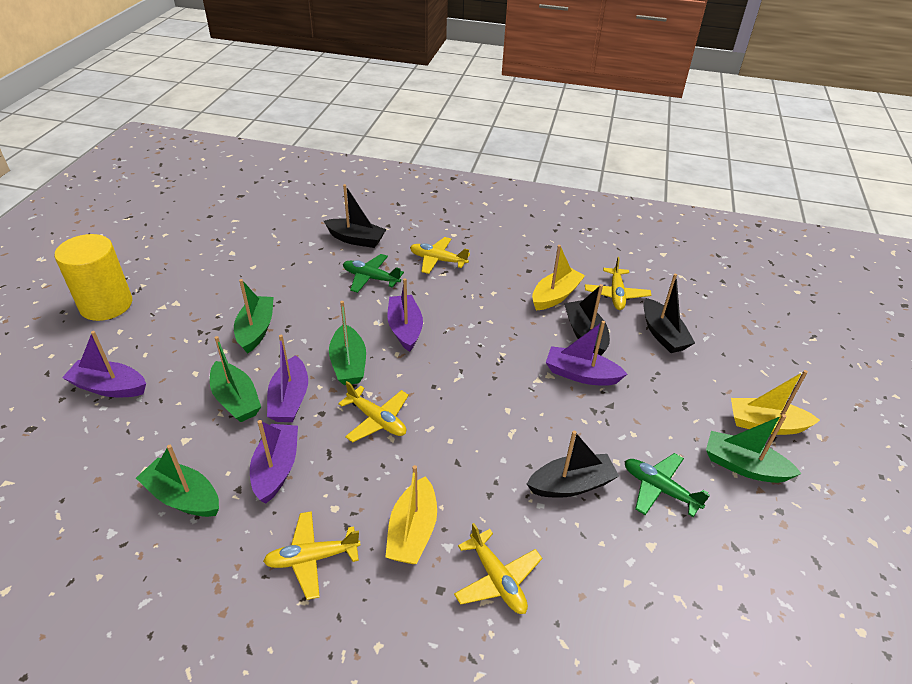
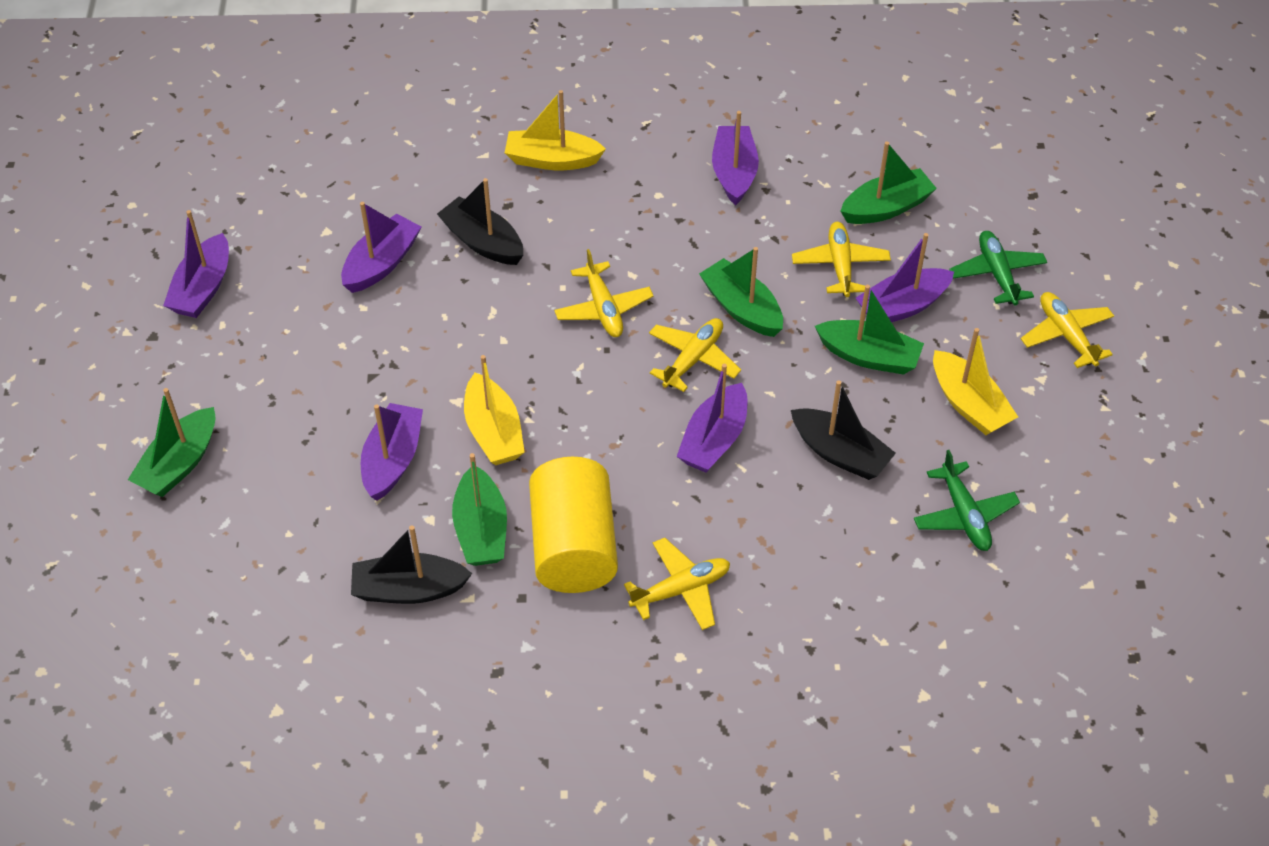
black boat: 4 -> 3
purple boat: 5 -> 6

